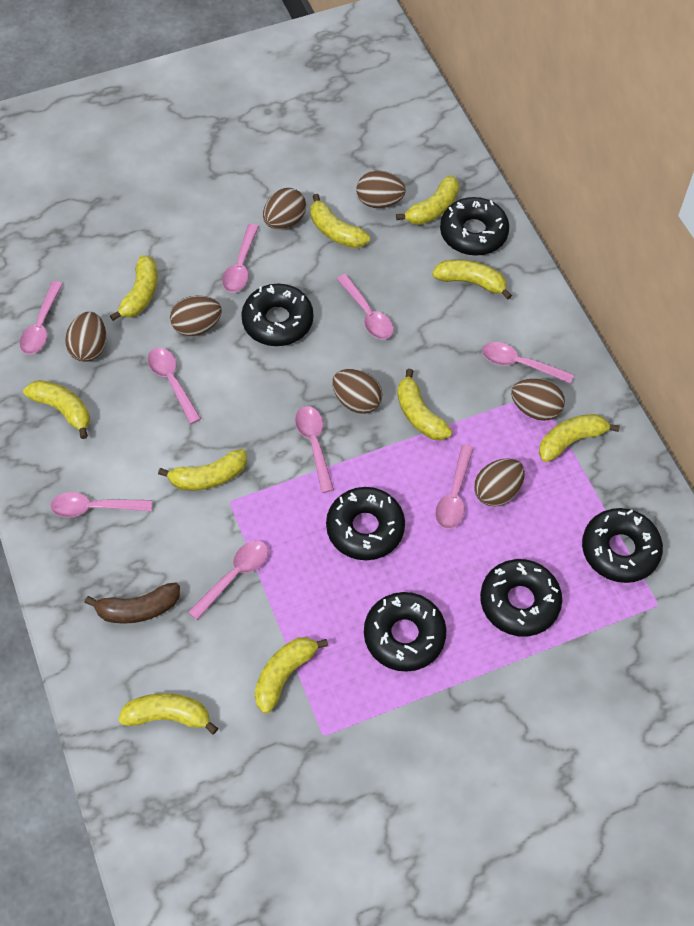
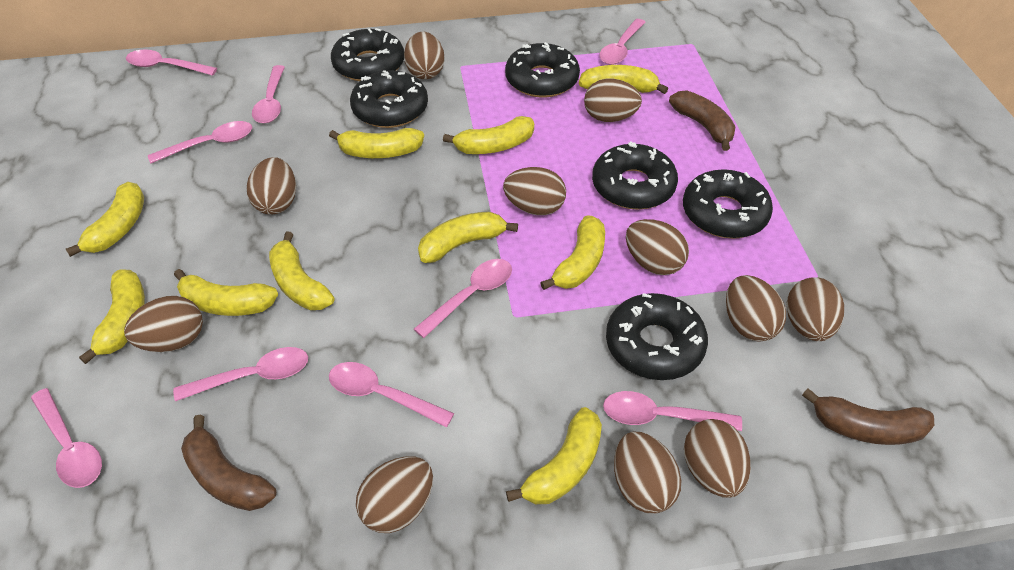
brown banana: 1 -> 3
brown egg: 7 -> 11

